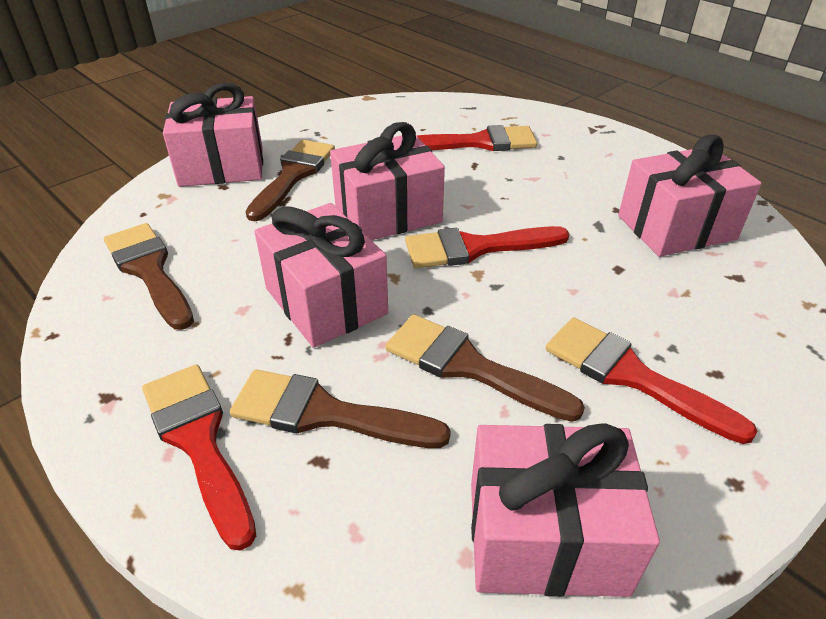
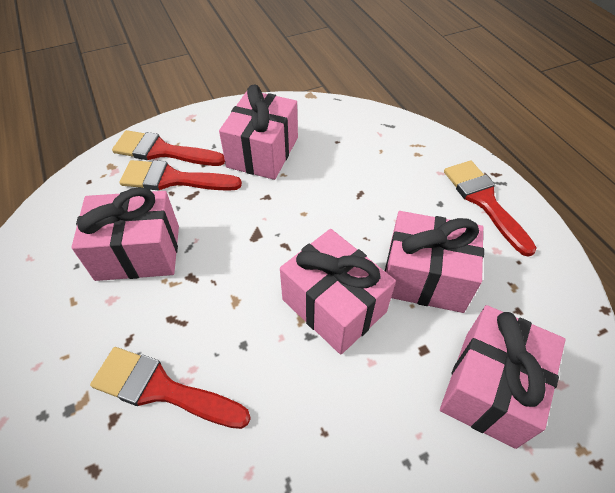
brown brush: 4 -> 0

